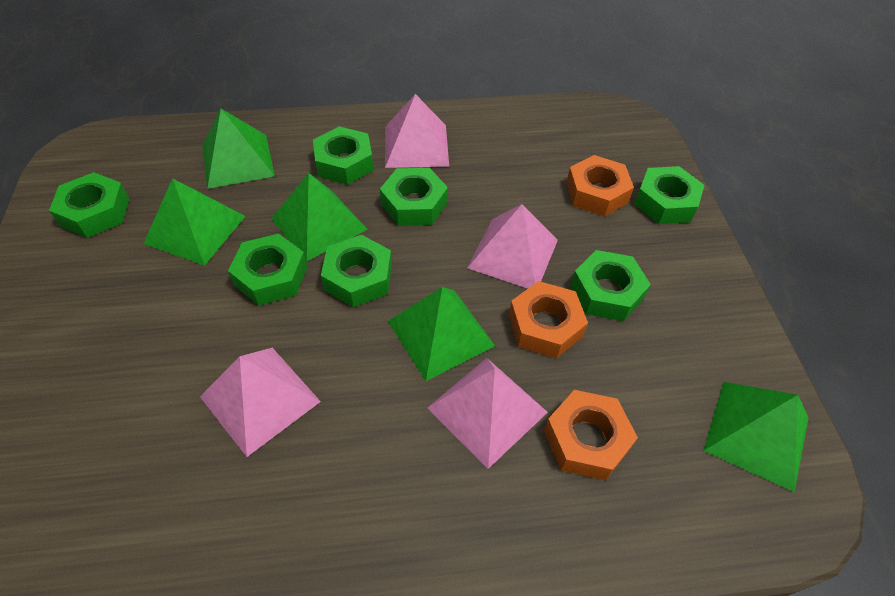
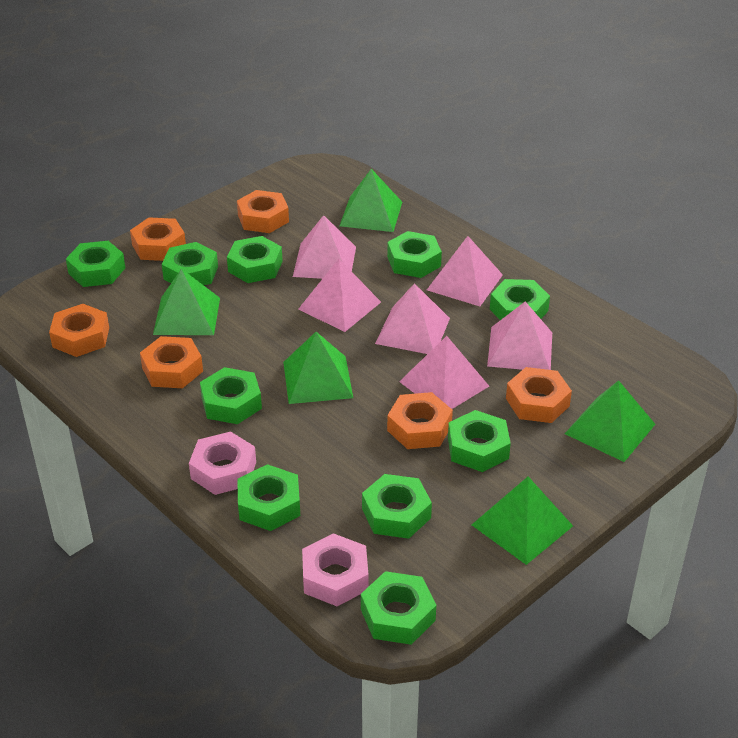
green nut: 7 -> 10
orange nut: 3 -> 6
pink nut: 0 -> 2
pink pyramid: 4 -> 6

